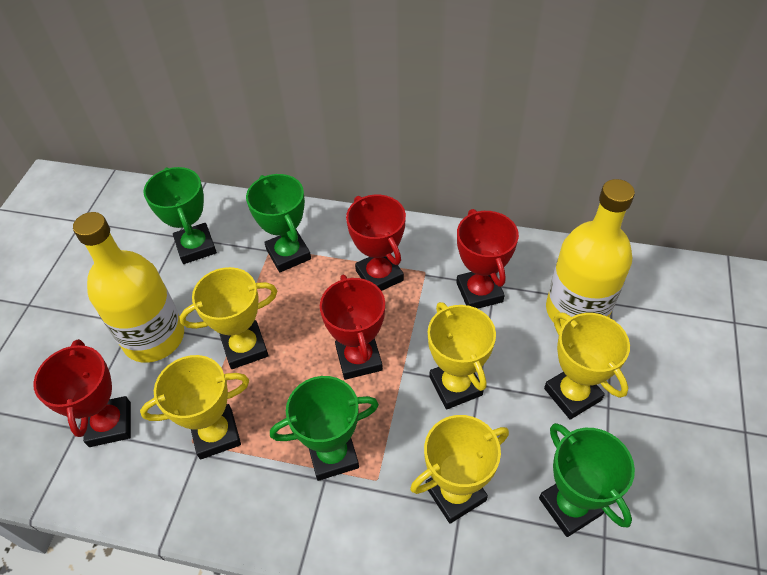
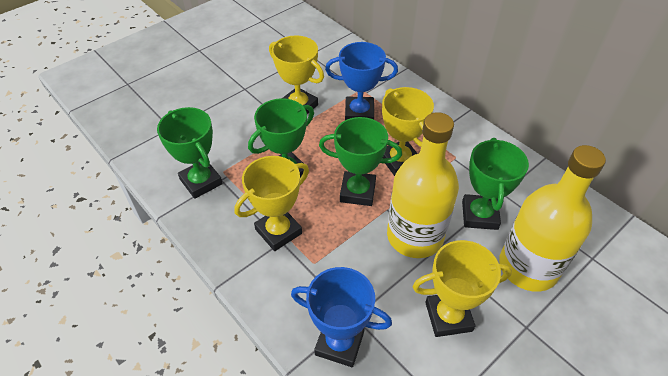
blue trophy: 0 -> 2
red trophy: 4 -> 0
yellow trophy: 5 -> 4

